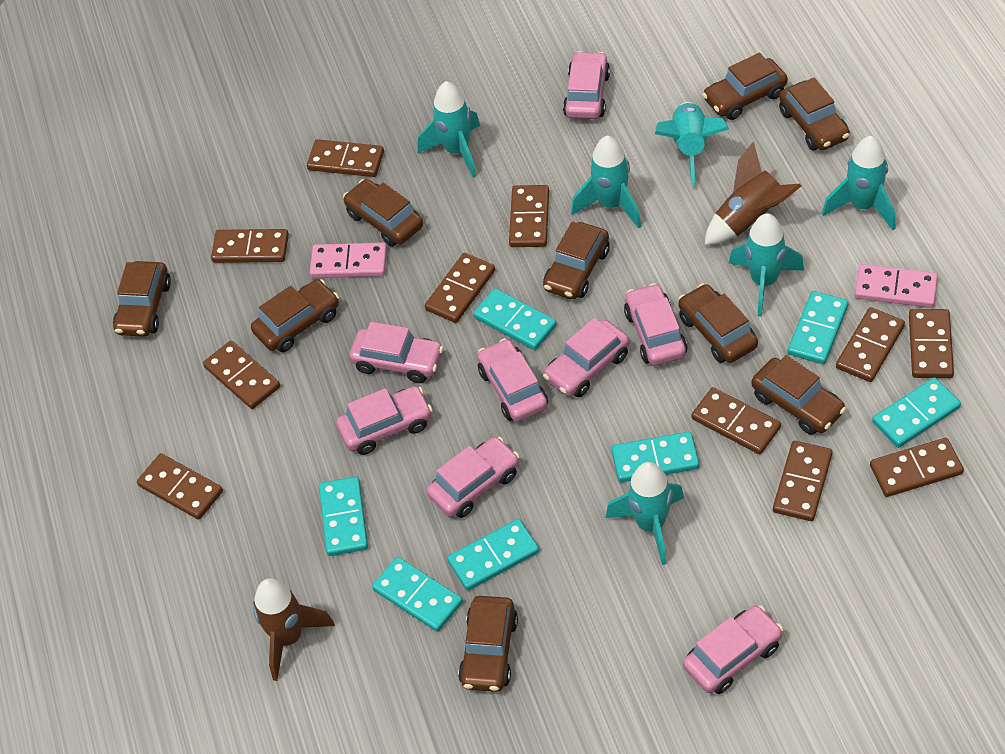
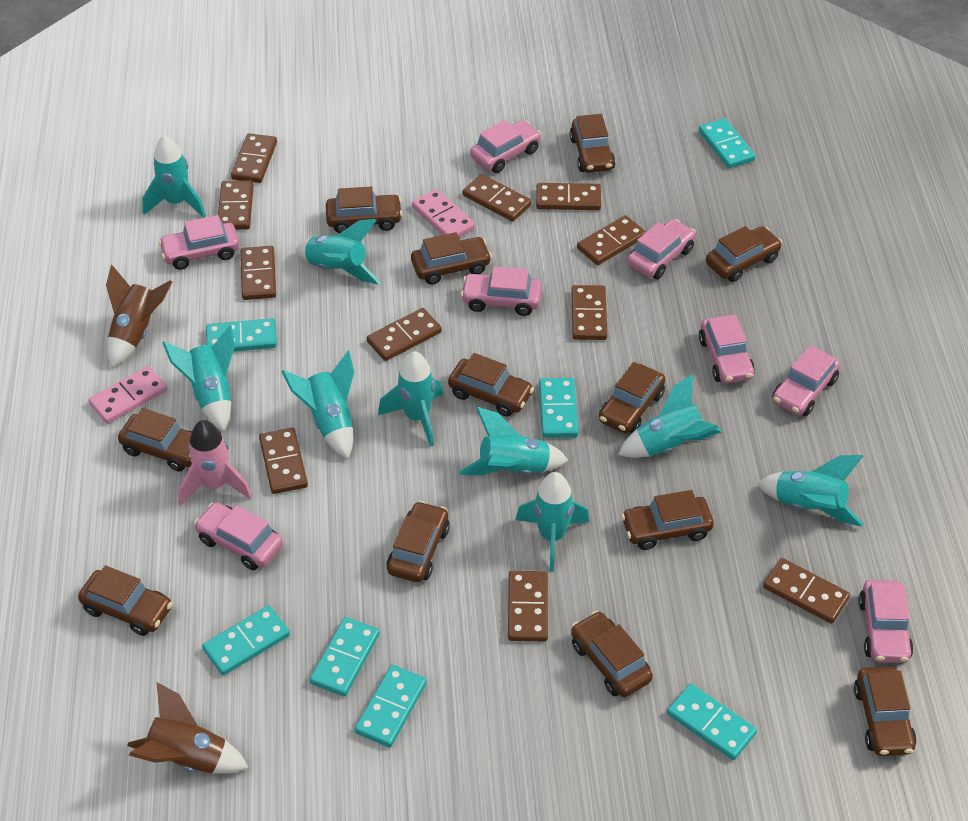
brown car: 9 -> 12
pink rocket: 0 -> 1
turquoise rocket: 6 -> 9

